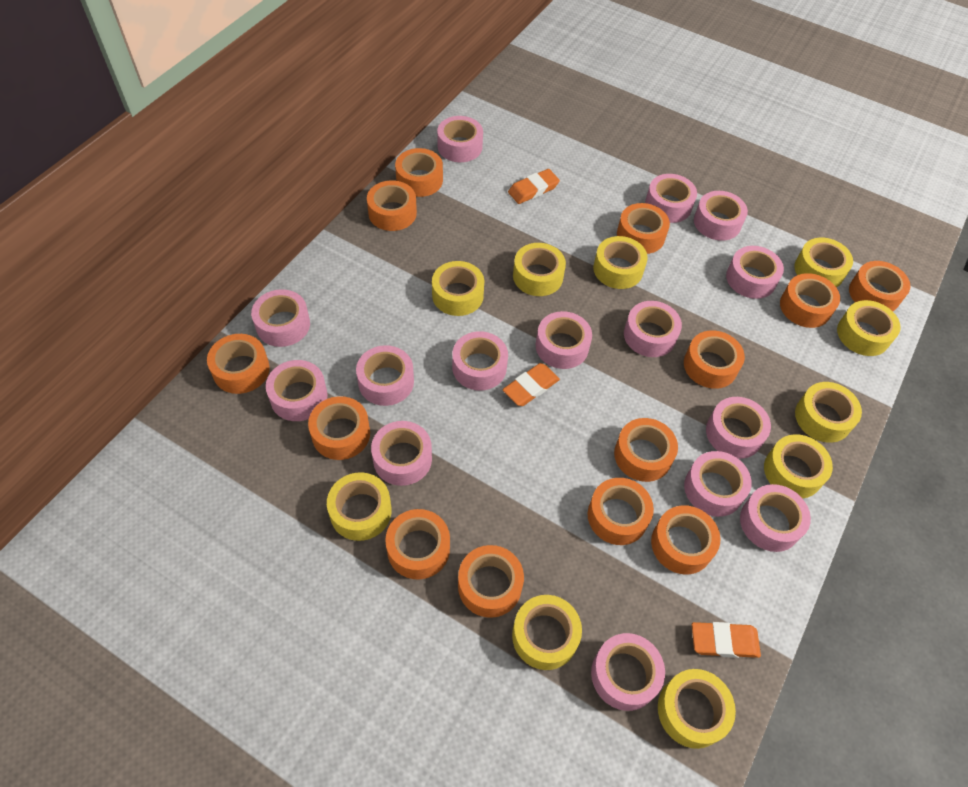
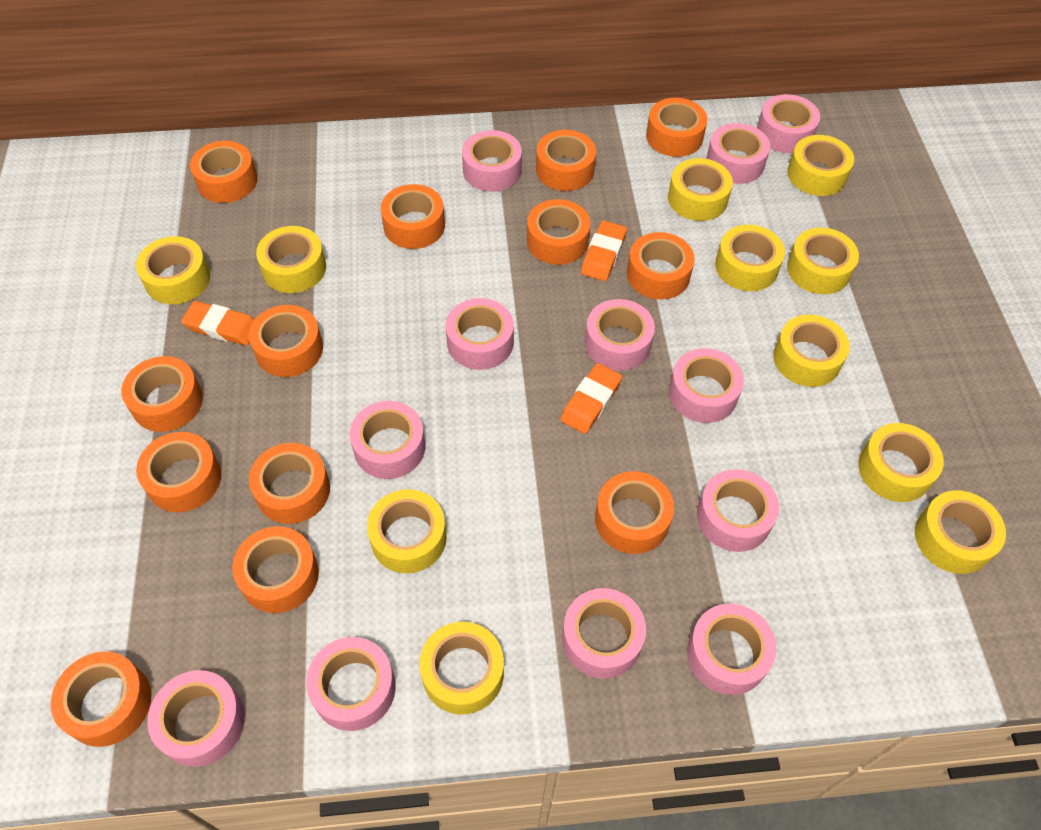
pink tape: 15 -> 12
yellow tape: 10 -> 11

